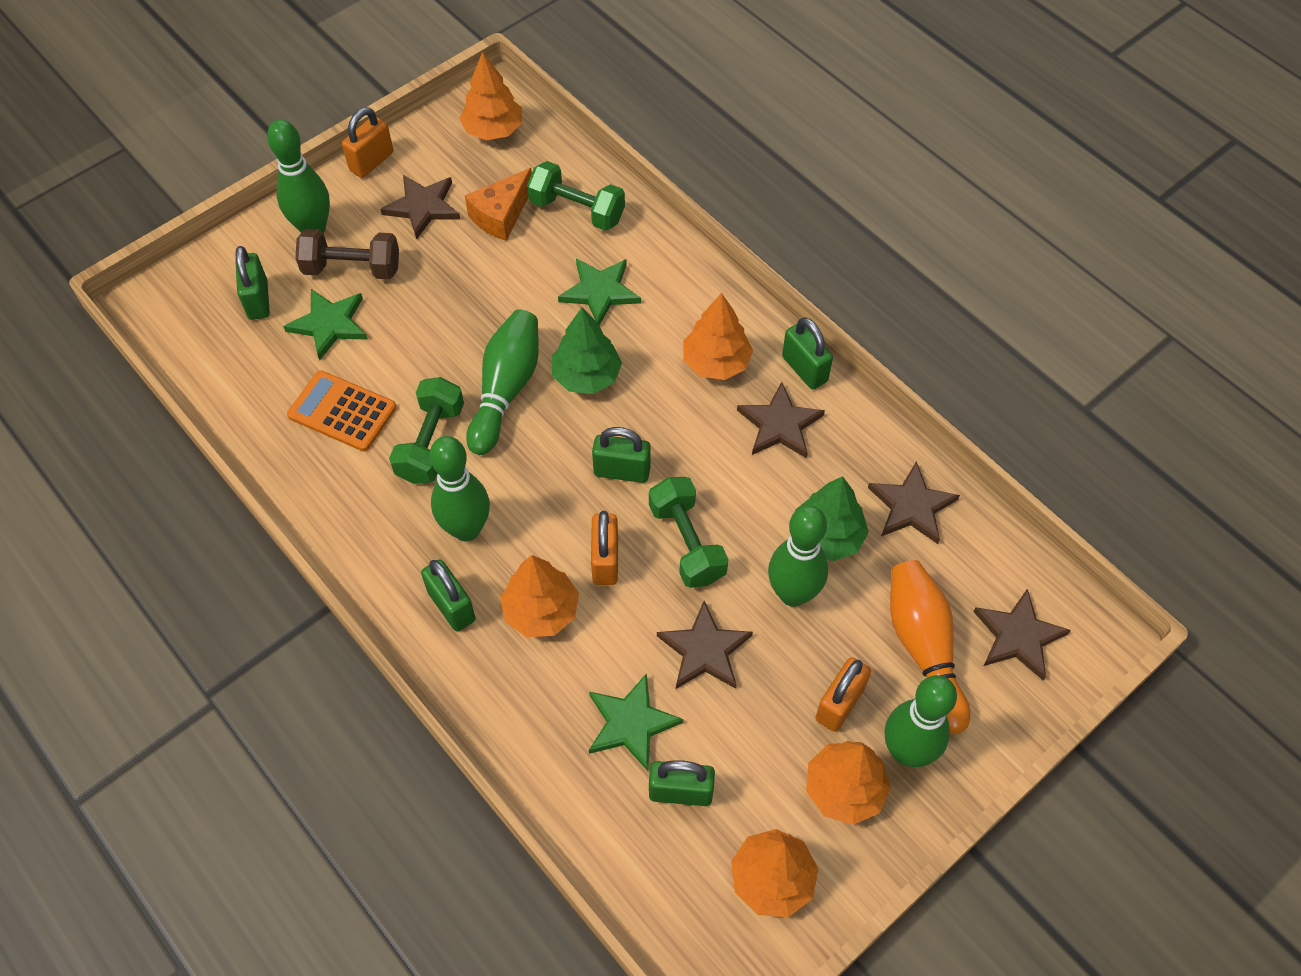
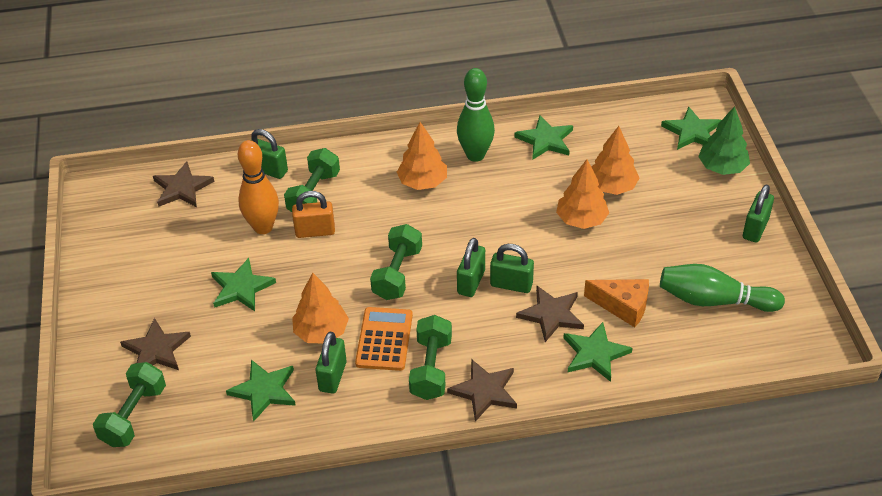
brown dumbbell: 1 -> 0
brown star: 5 -> 4
green bowling pin: 5 -> 2
green dumbbell: 3 -> 4
green star: 3 -> 5
green tree: 2 -> 1
orange padlock: 3 -> 1
orange tree: 5 -> 4

